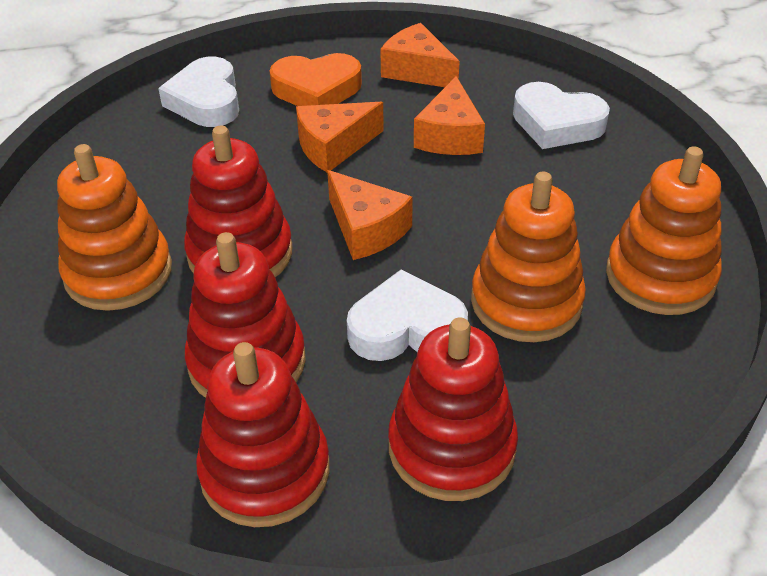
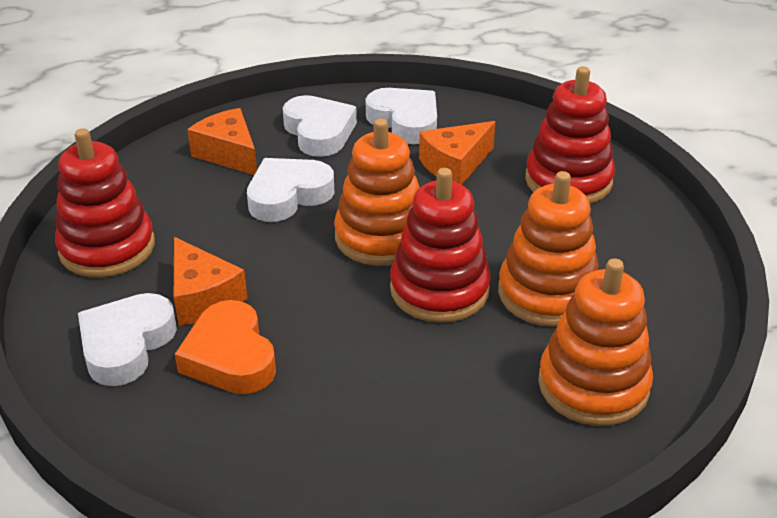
orange cheese: 4 -> 3
red stacking toy: 4 -> 3
white heart: 3 -> 4

